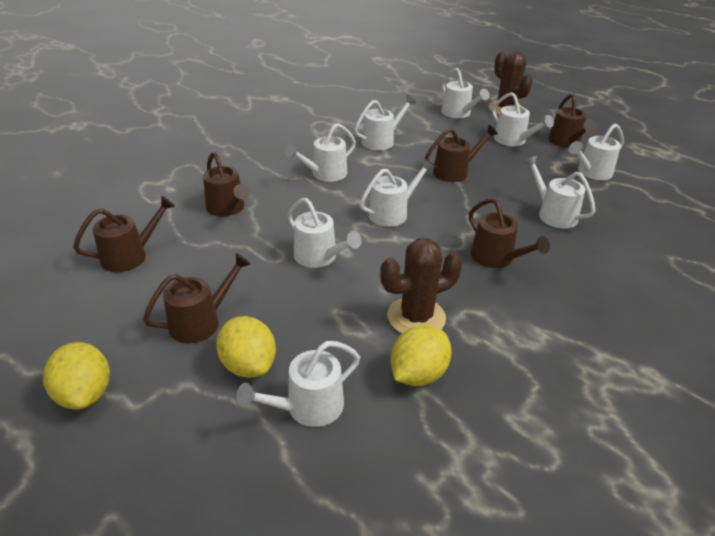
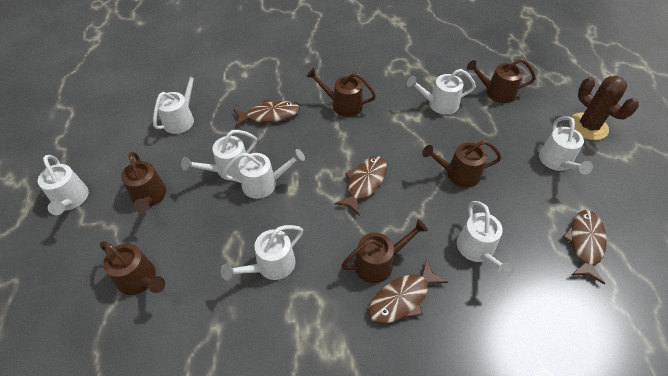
brown cactus: 2 -> 1
brown fish: 0 -> 4
white watering can: 9 -> 8
yellow lemon: 3 -> 0

